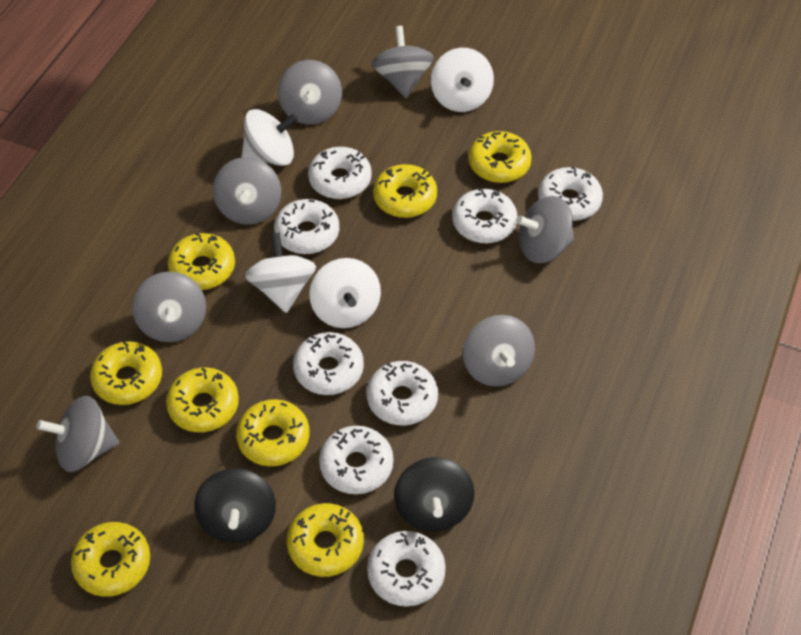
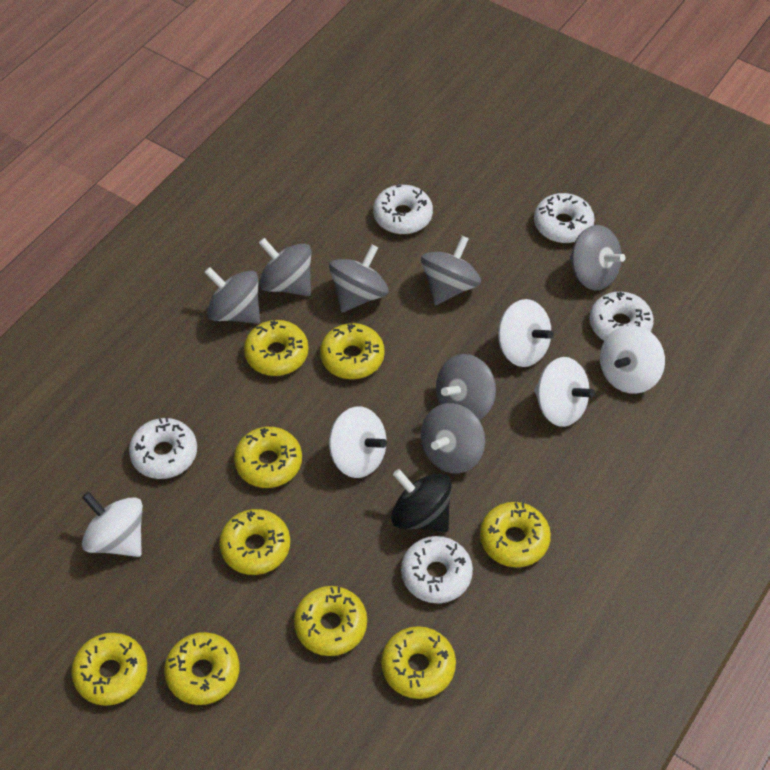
black spinning top: 2 -> 1
white donut: 8 -> 5
white spinning top: 4 -> 5
yellow donut: 8 -> 9

